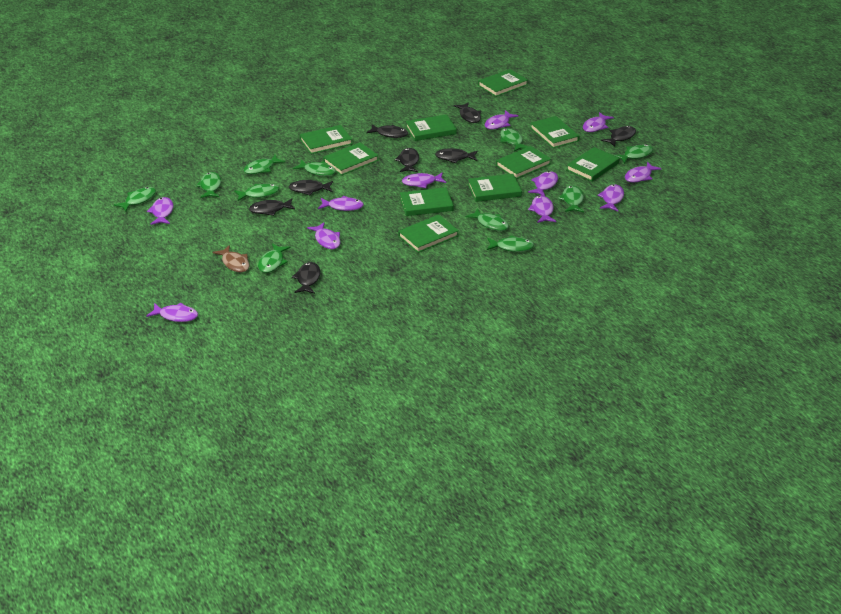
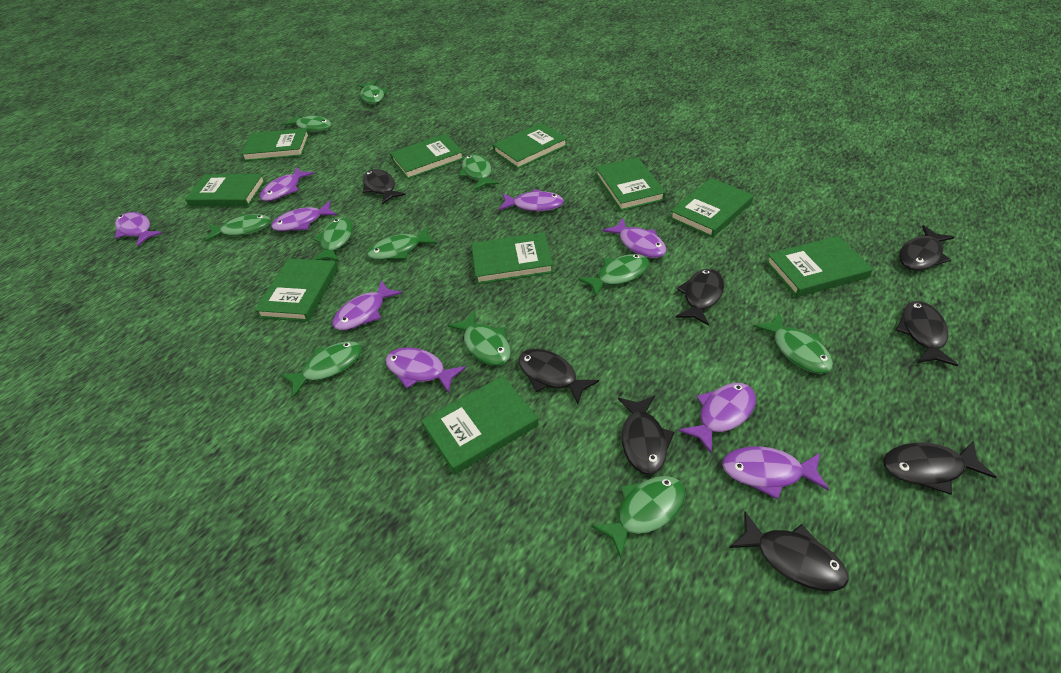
brown fish: 1 -> 0
purple fish: 11 -> 9

